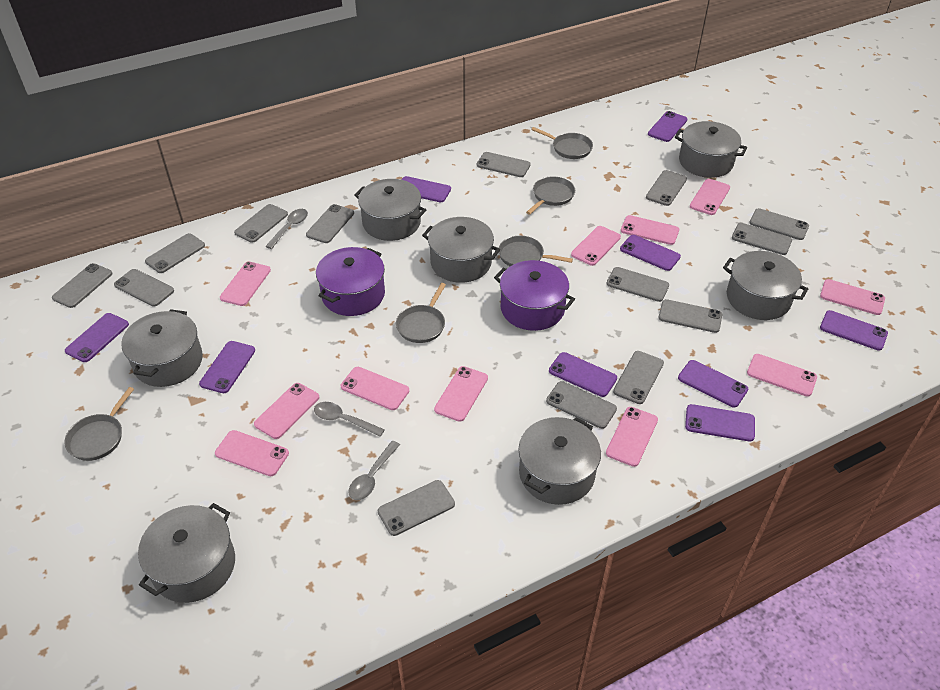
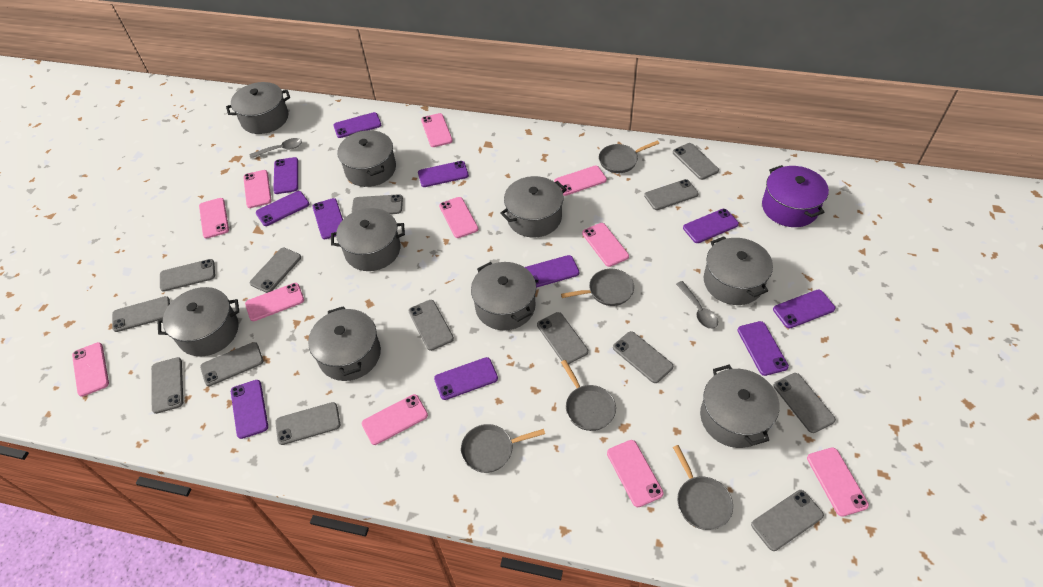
grey pot: 7 -> 9
grey spoon: 3 -> 2
purple phone: 9 -> 11
purple pot: 2 -> 1

